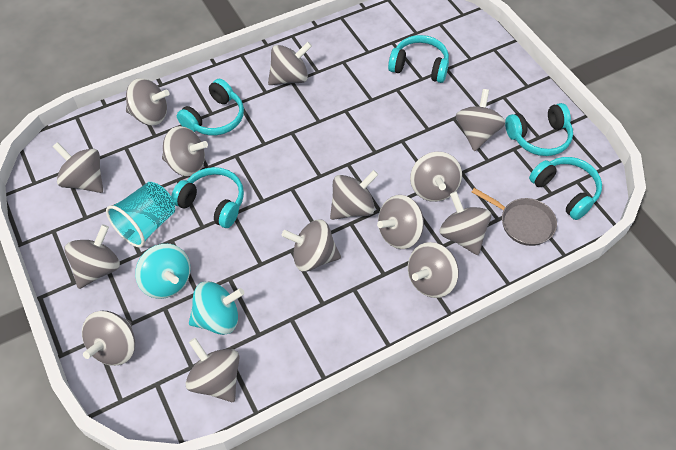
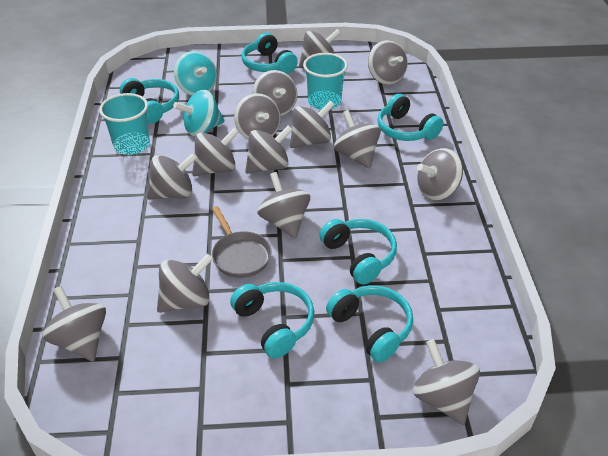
turquoise cup: 1 -> 2
turquoise headphones: 5 -> 6

